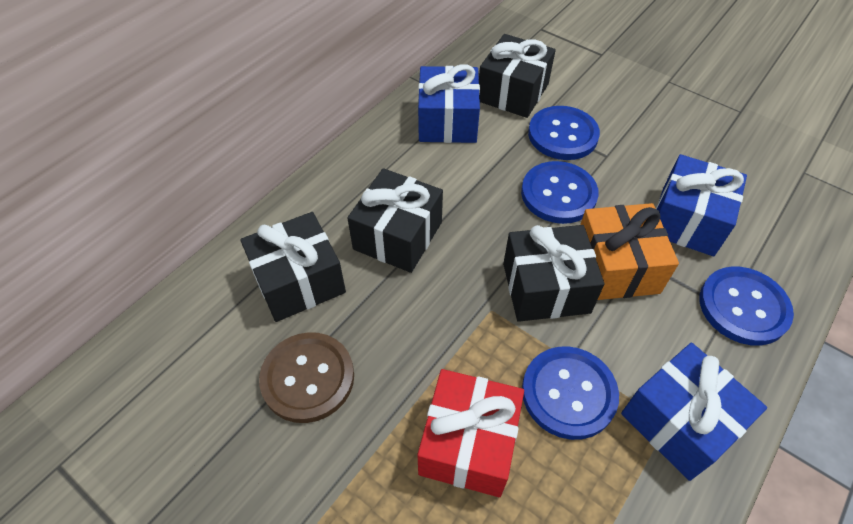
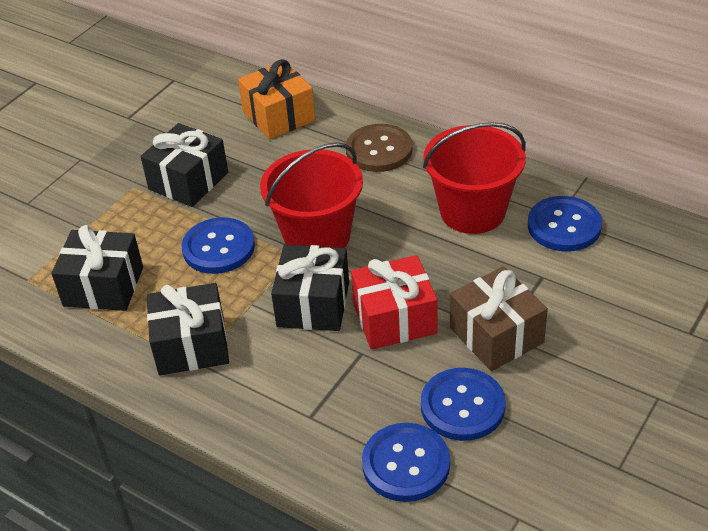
blue gift: 3 -> 0
brown gift: 0 -> 1
red bucket: 0 -> 2

